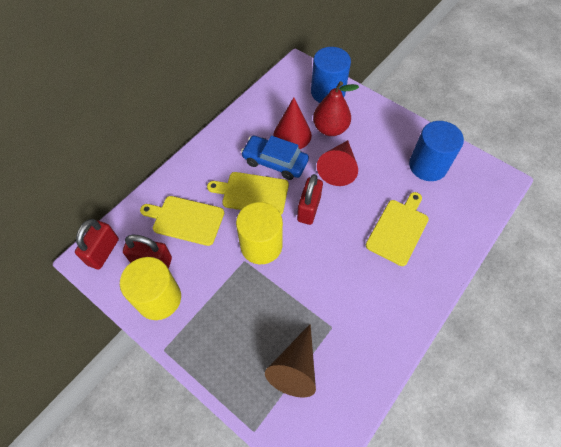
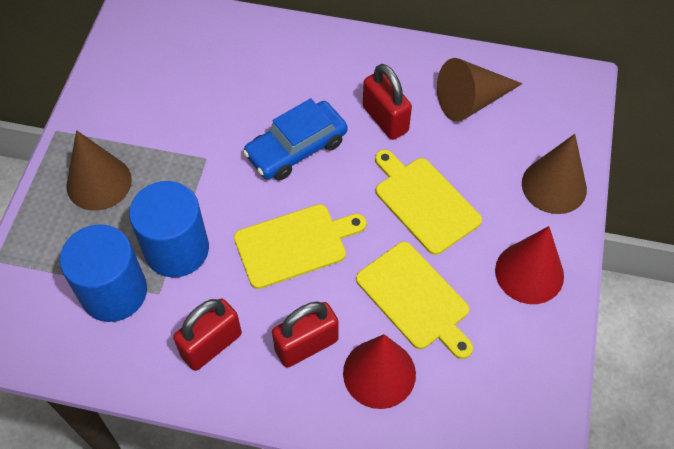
brown cone: 1 -> 3
red pear: 1 -> 0
yellow cylinder: 2 -> 0

